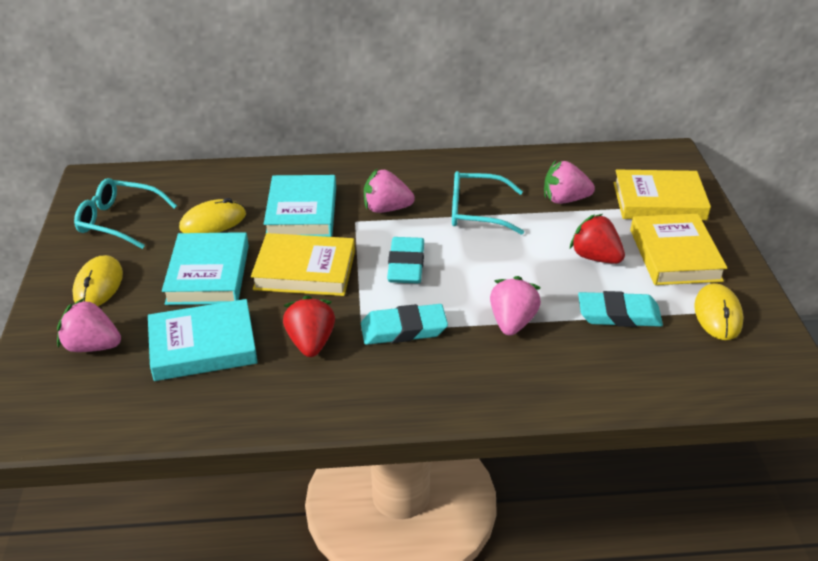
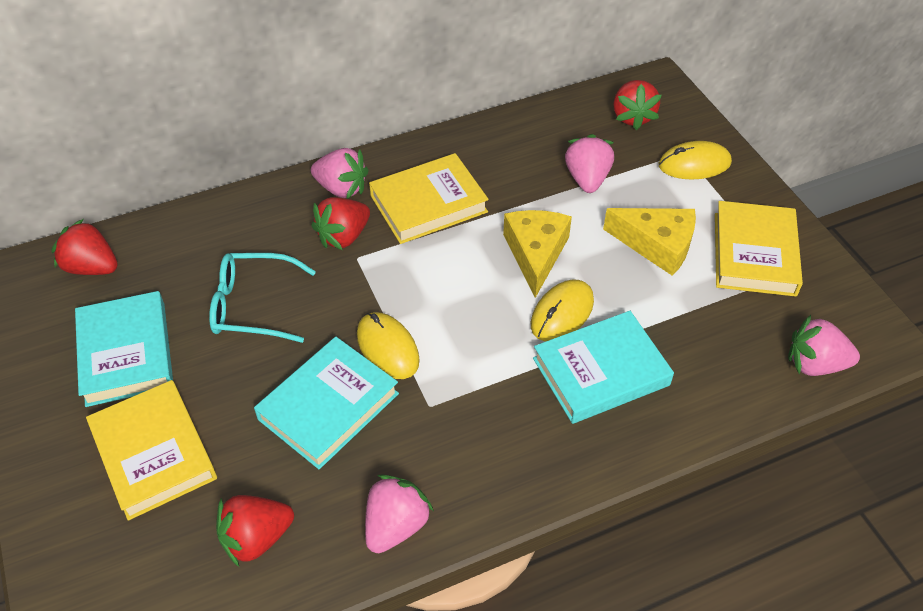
red strawberry: 2 -> 4
turquoise eraser: 3 -> 0
turquoise glasses: 2 -> 1
yellow cheese: 0 -> 2

